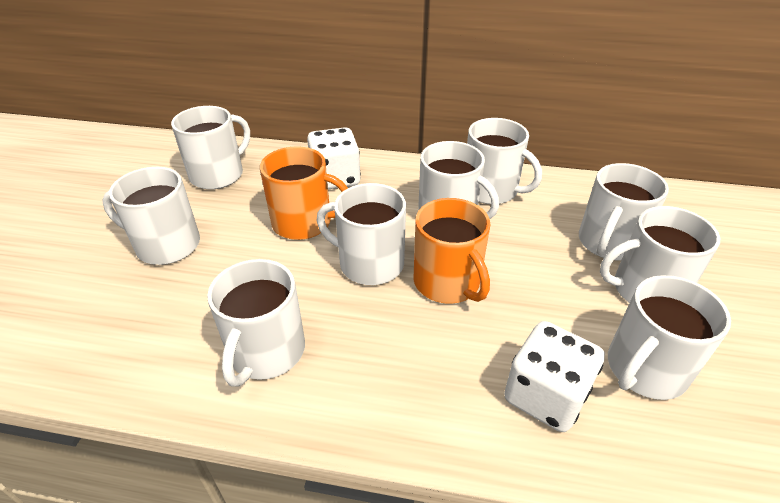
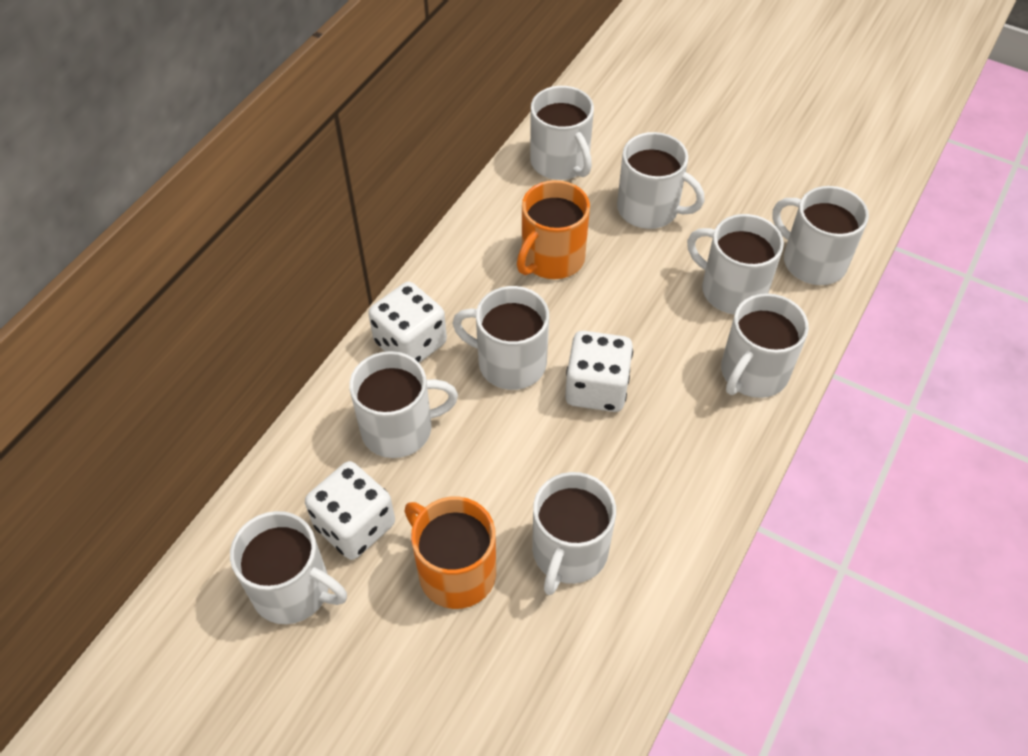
white dice: 2 -> 3

